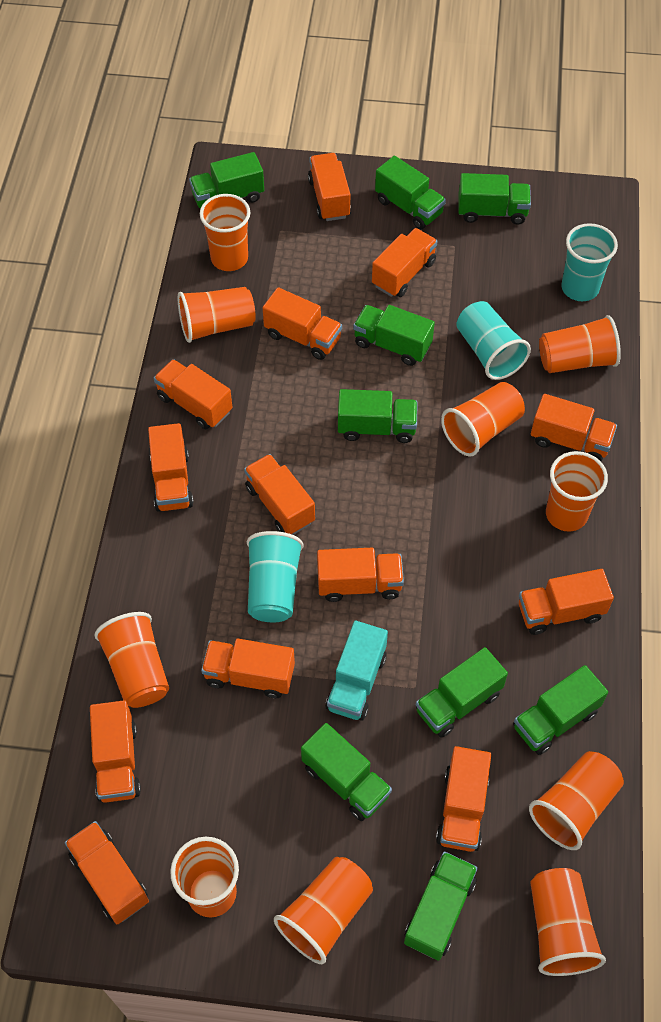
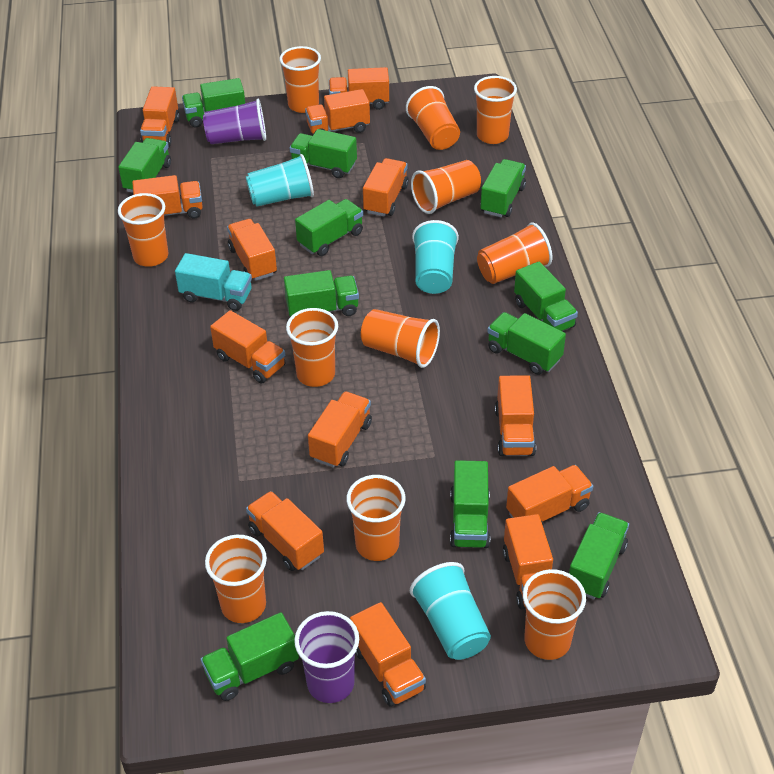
green truck: 9 -> 11
orange cup: 10 -> 11
purple cup: 0 -> 2

